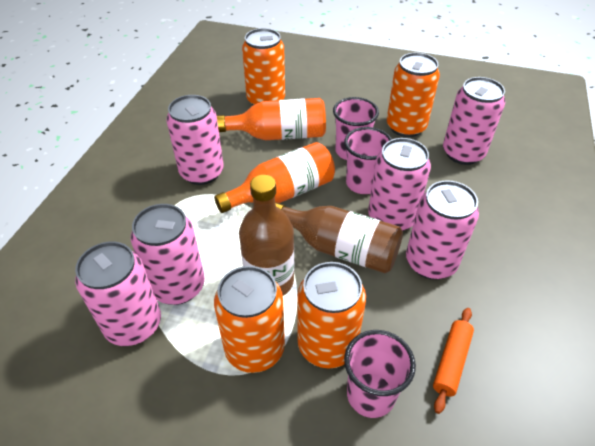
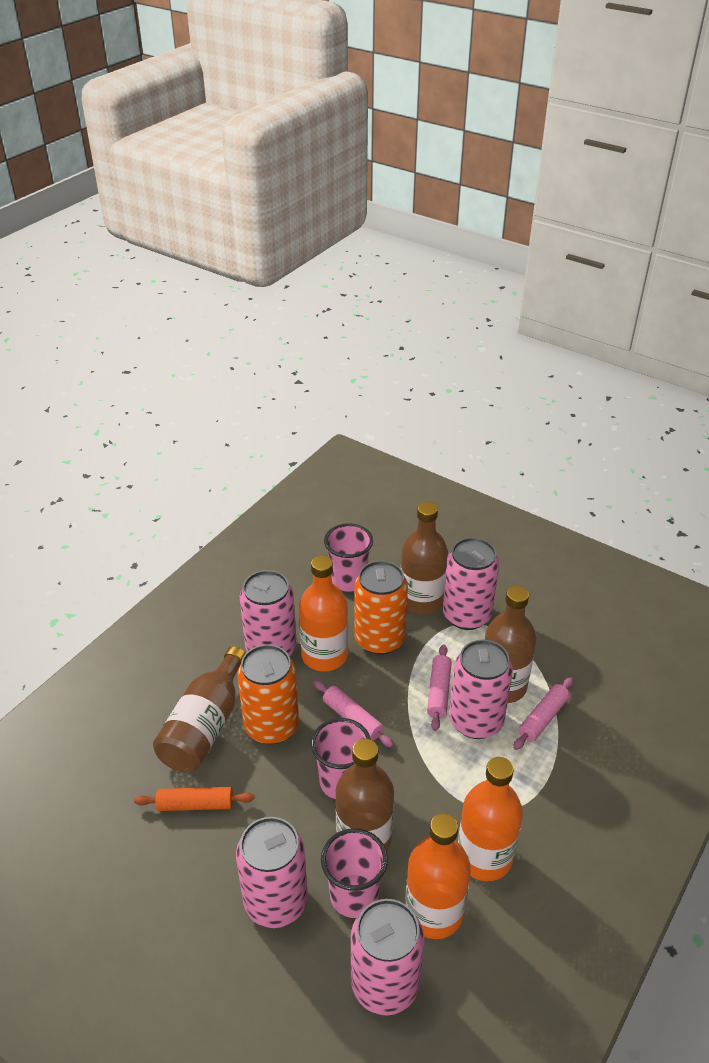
brown bottle: 2 -> 4
orange bottle: 2 -> 3
orange can: 4 -> 2
pink can: 6 -> 5
pink rolling pin: 0 -> 3

